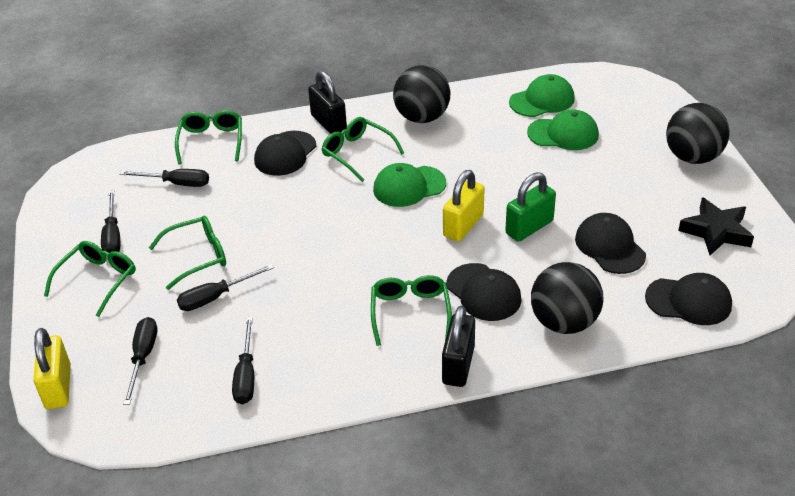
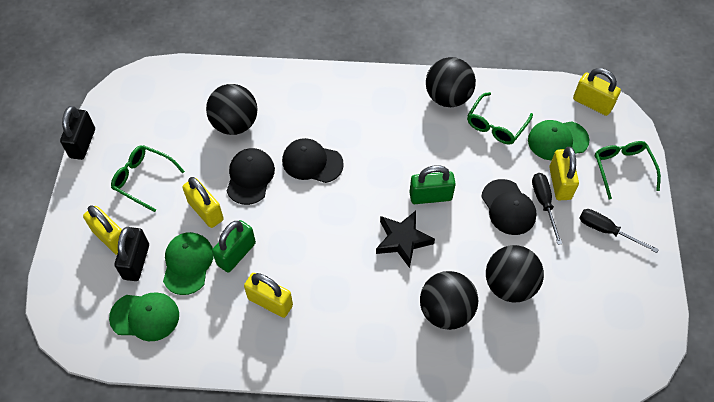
black ball: 3 -> 4
black cap: 4 -> 3
black screwdriver: 5 -> 2
green glasses: 5 -> 3
green padlock: 1 -> 2
yellow padlock: 2 -> 5

